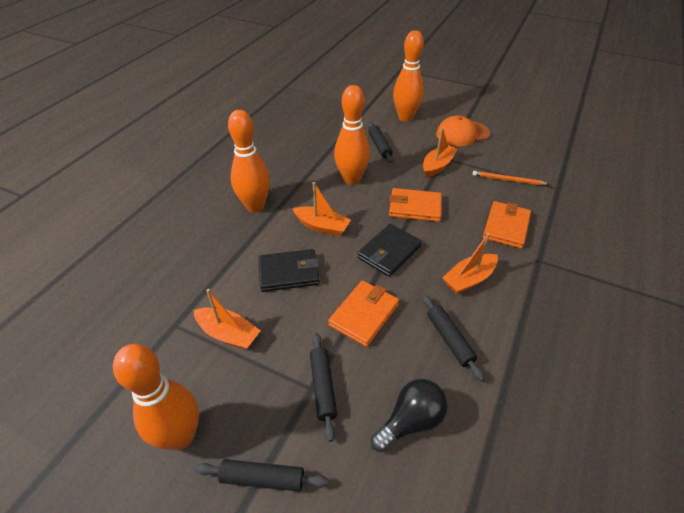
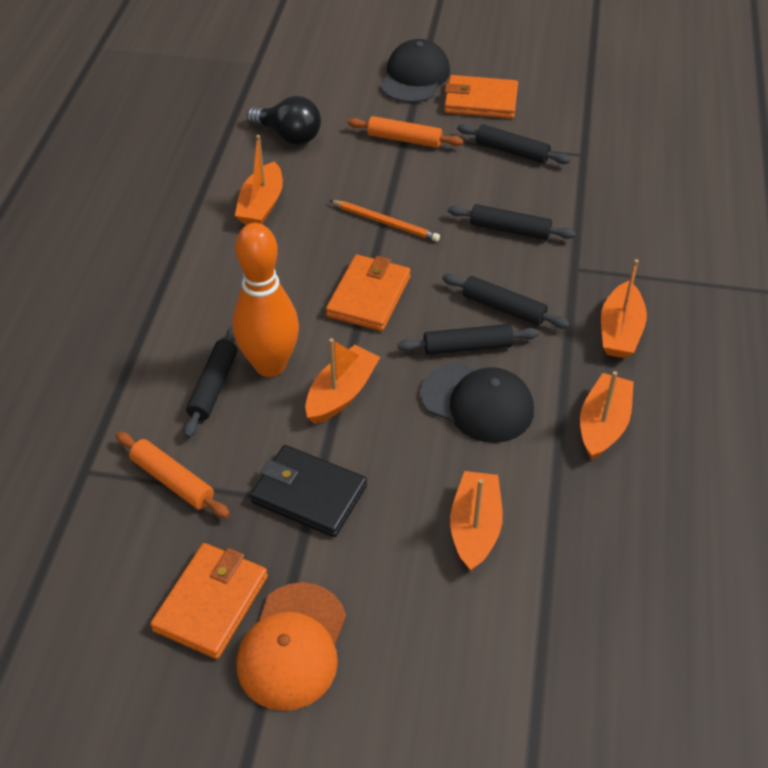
black cap: 0 -> 2
black rolling pin: 4 -> 5
black wallet: 2 -> 1
orange boat: 4 -> 5
orange bowling pin: 4 -> 1
orange rolling pin: 0 -> 2

